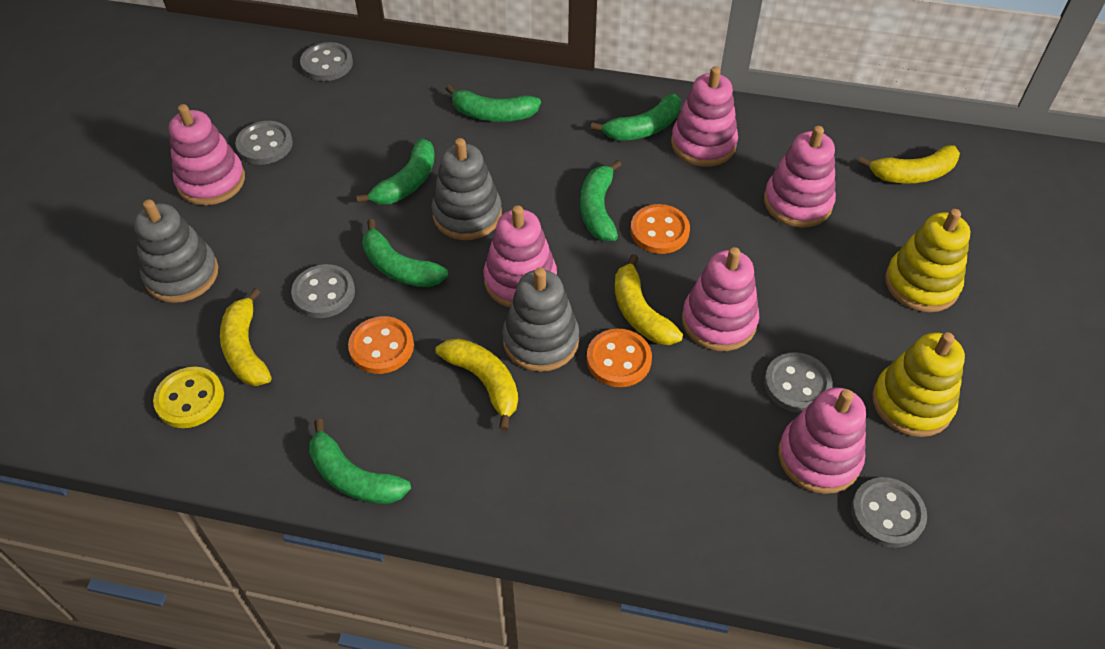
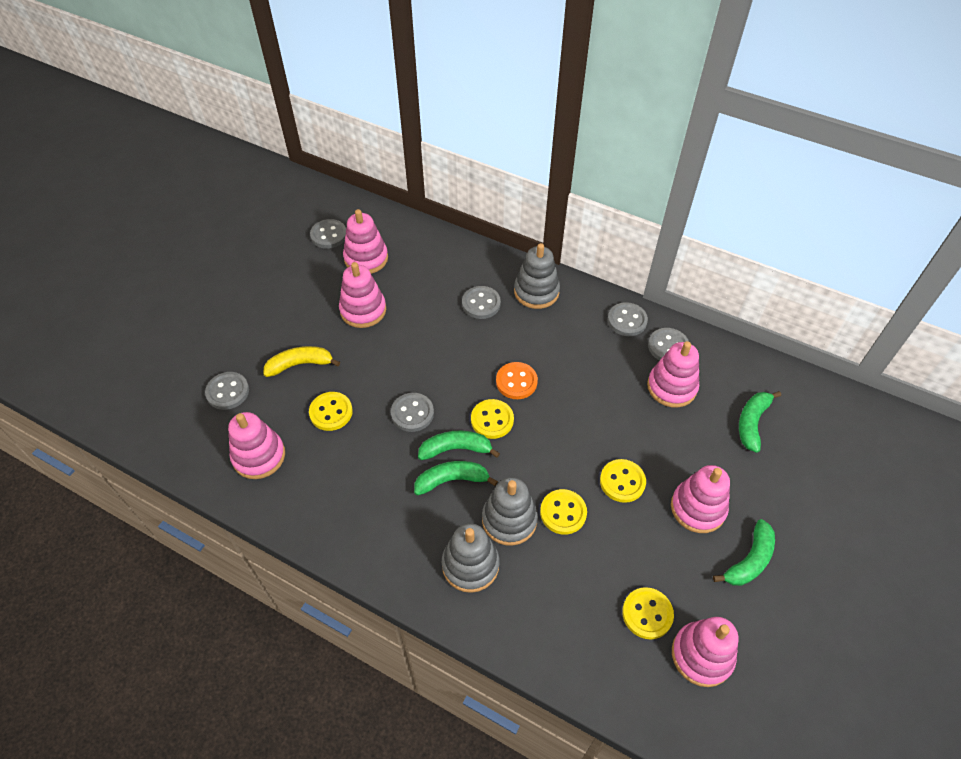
green banana: 6 -> 4
grey button: 5 -> 6
orange button: 3 -> 1
yellow banana: 4 -> 1
yellow button: 1 -> 5
yellow stacking toy: 2 -> 0

